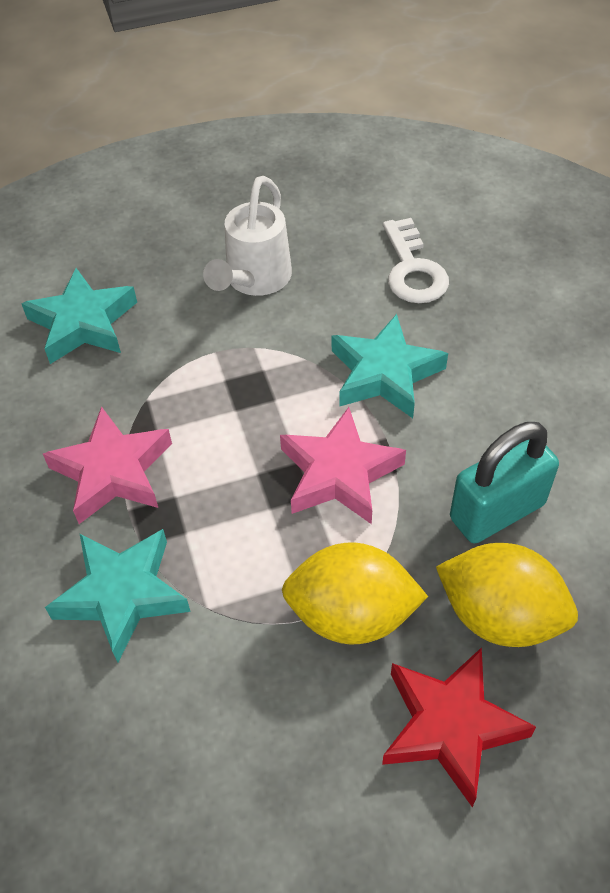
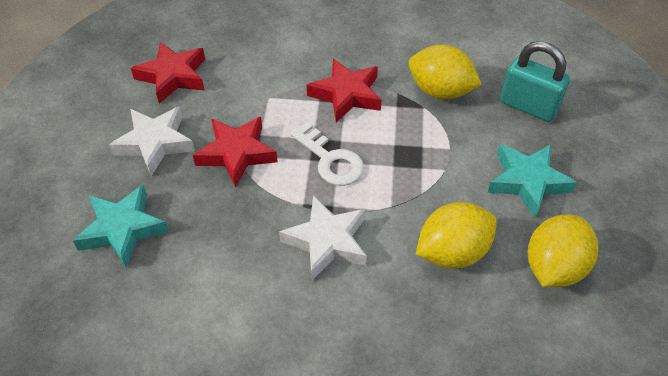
pink star: 2 -> 0
red star: 1 -> 3
turquoise star: 3 -> 2
white star: 0 -> 2
white watering can: 1 -> 0
yellow lemon: 2 -> 3

